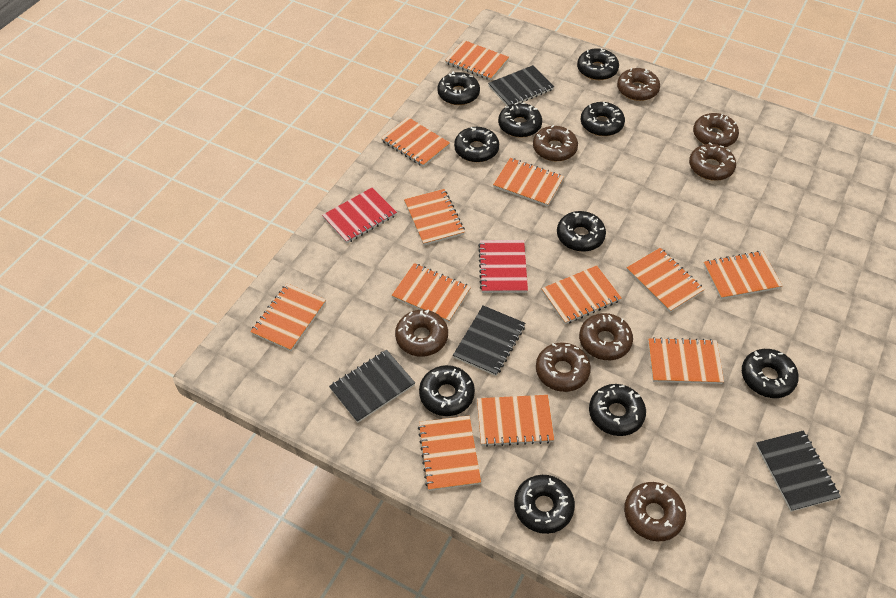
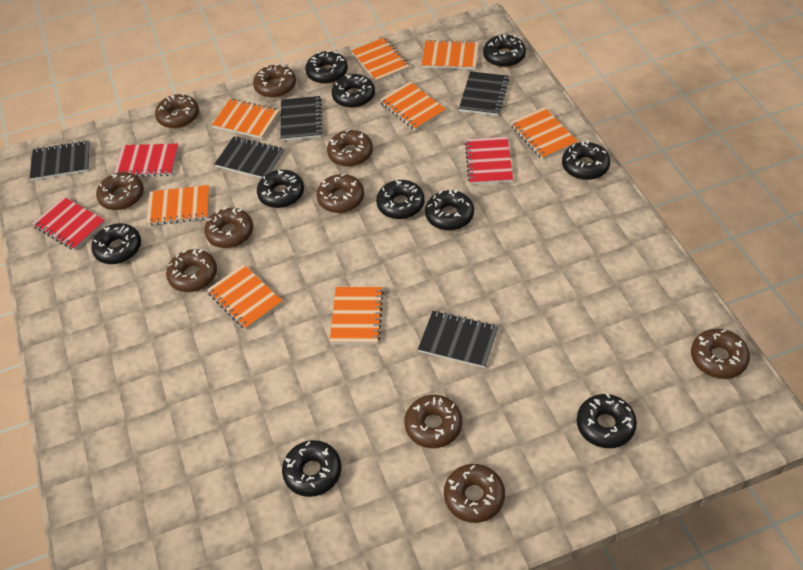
black notebook: 4 -> 5
brown donut: 8 -> 10
orange notebook: 12 -> 8
red notebook: 2 -> 3

